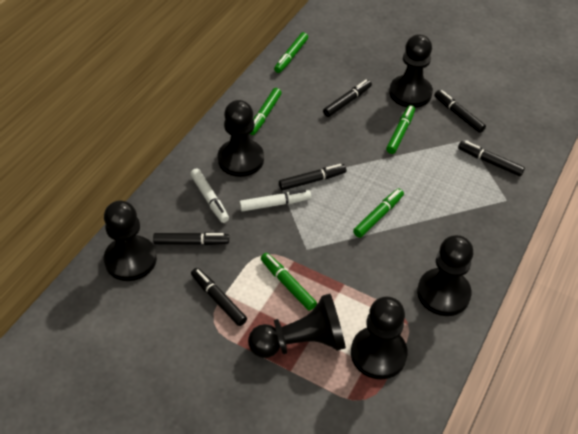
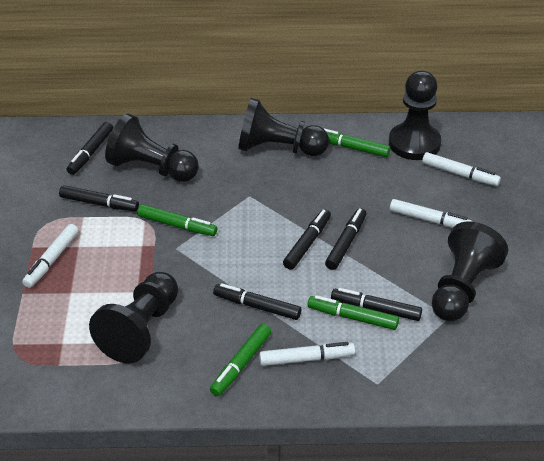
black pawn: 6 -> 5
green marker: 5 -> 4
white marker: 2 -> 4

